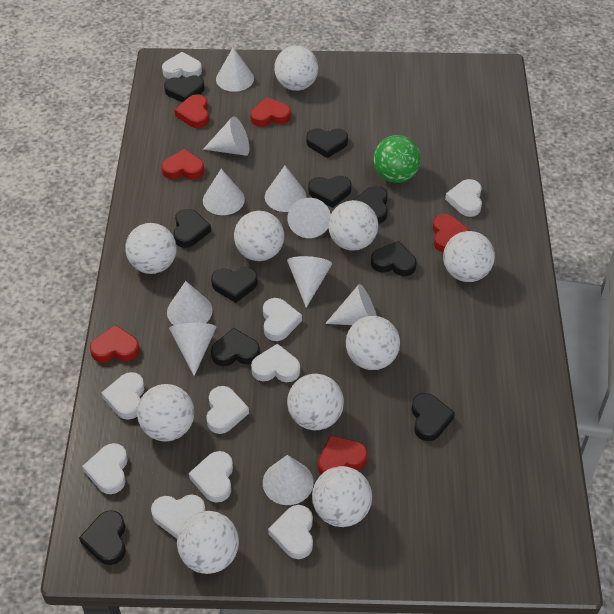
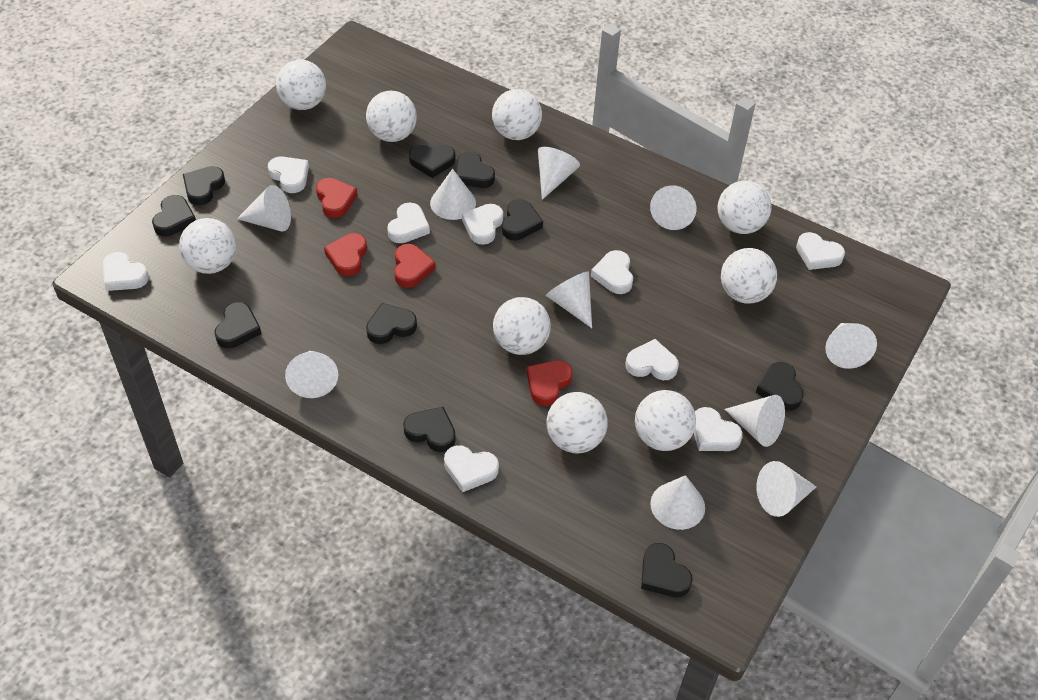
green ball: 1 -> 0
red heart: 6 -> 4
white ball: 10 -> 9
white heart: 10 -> 9

